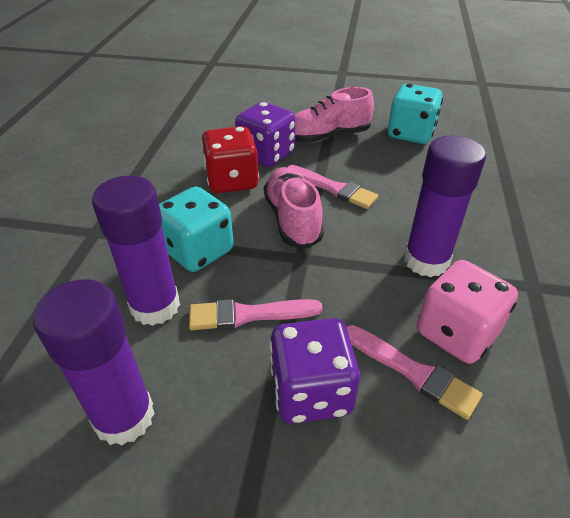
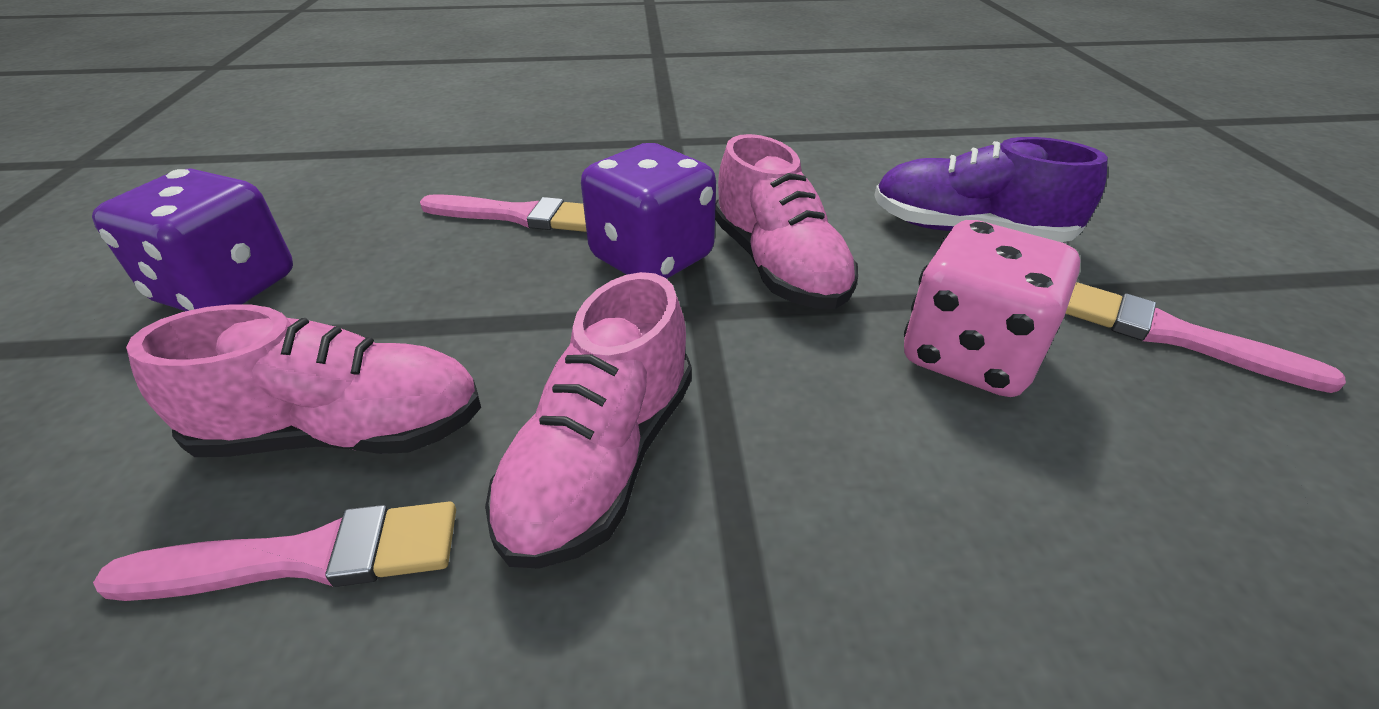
pink shoe: 2 -> 3
purple glue stick: 3 -> 0
purple shoe: 0 -> 1
red dice: 1 -> 0
turquoise dice: 2 -> 0

